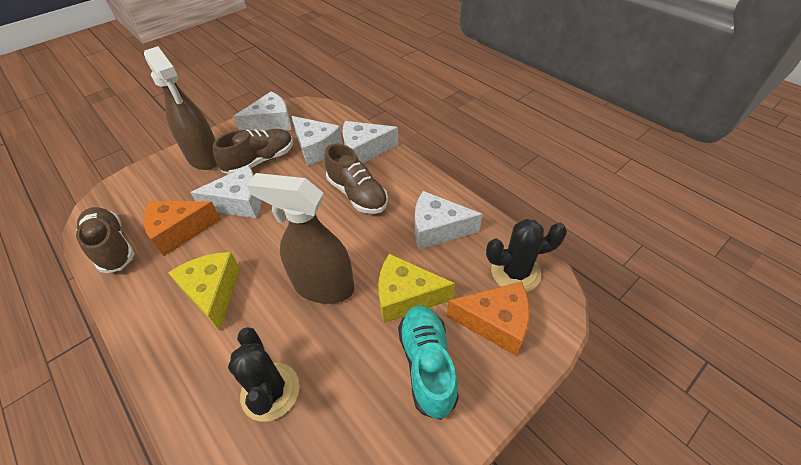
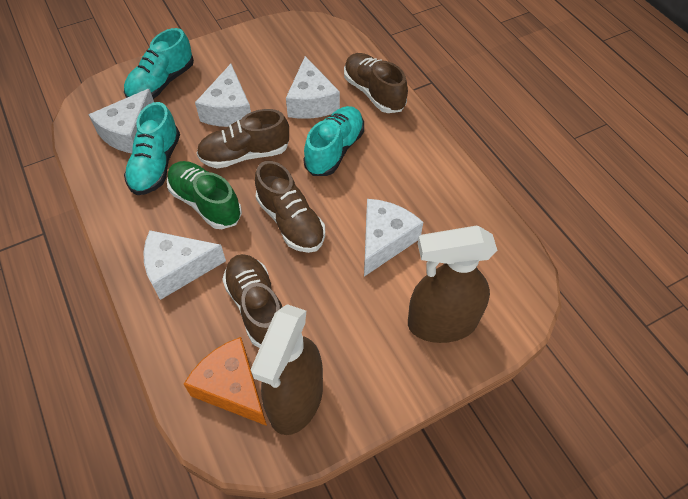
black cactus: 2 -> 0
brown shoe: 3 -> 4
green shoe: 0 -> 1
orange cheese: 2 -> 1
turquoise shoe: 1 -> 3
yellow cheese: 2 -> 0

